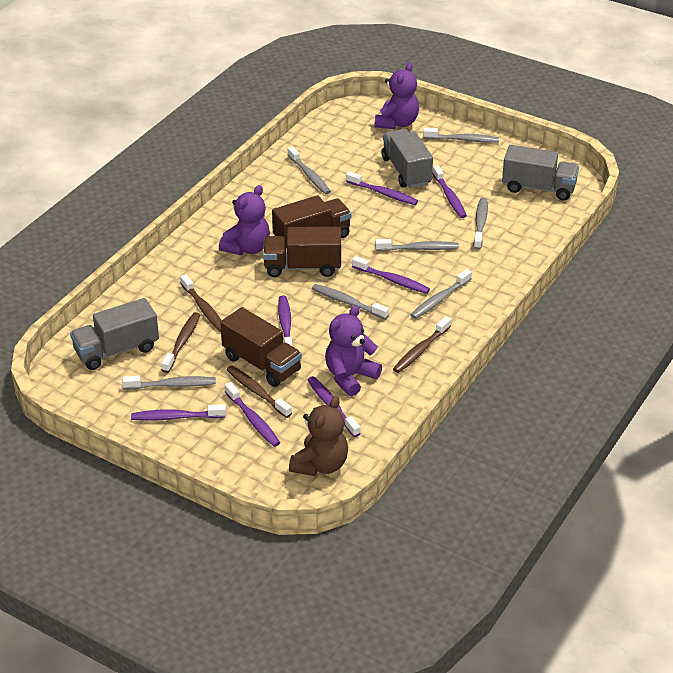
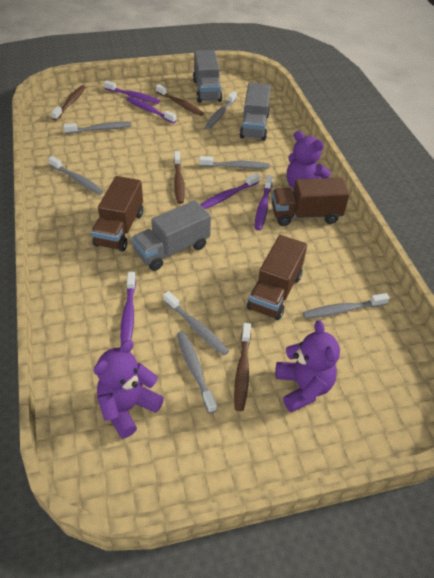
brown teddy bear: 1 -> 0
purple toothbrush: 7 -> 5

